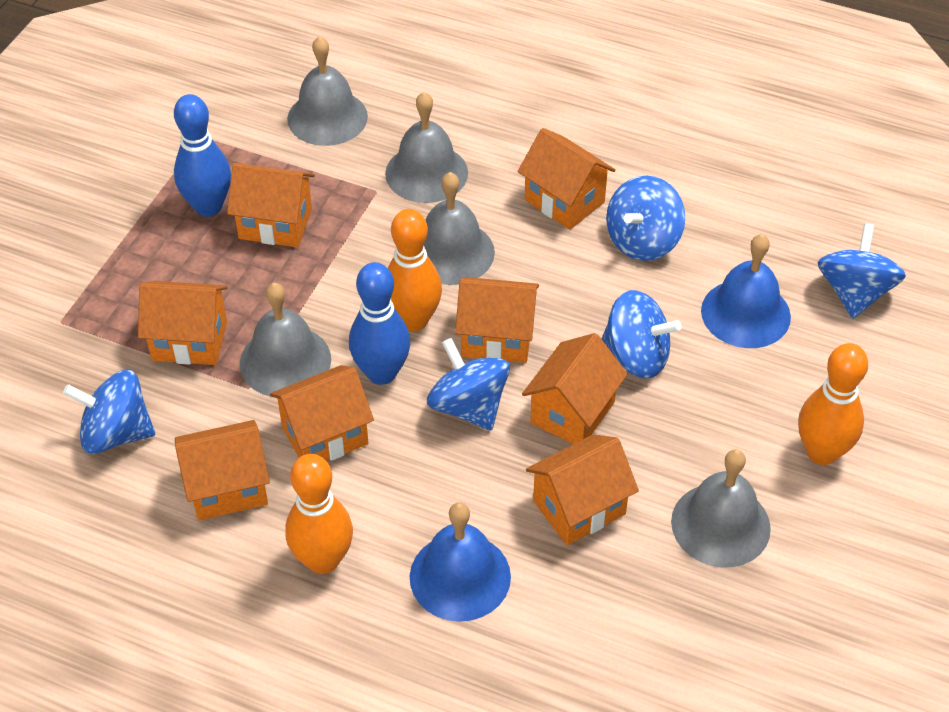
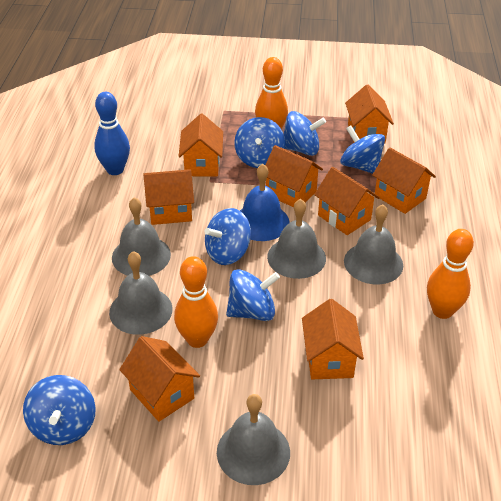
blue bell: 2 -> 1
blue bowling pin: 2 -> 1
blue spinning top: 5 -> 6

